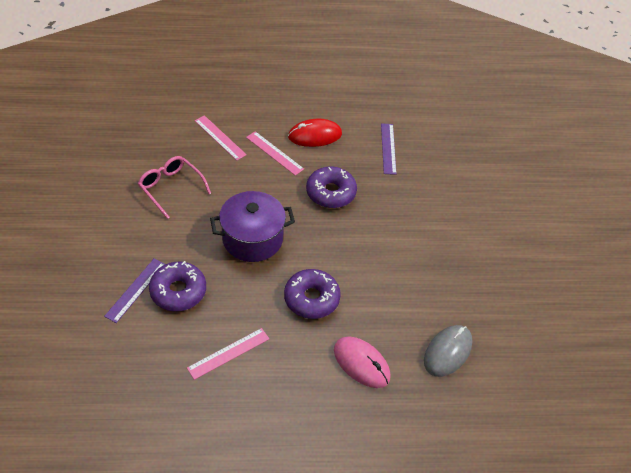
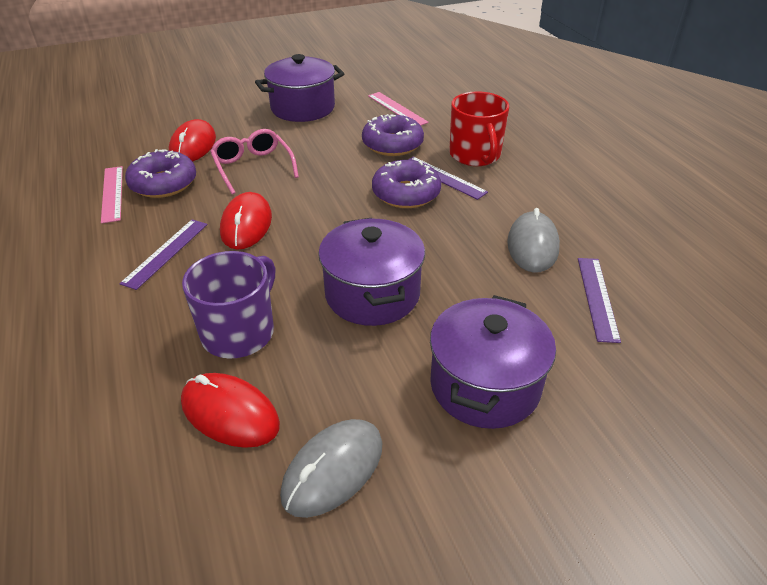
grey mouse: 1 -> 2
pink mouse: 1 -> 0
pink ruler: 3 -> 2
purple mug: 0 -> 1
purple pot: 1 -> 3
purple ruler: 2 -> 3
red mouse: 1 -> 3
red mug: 0 -> 1

